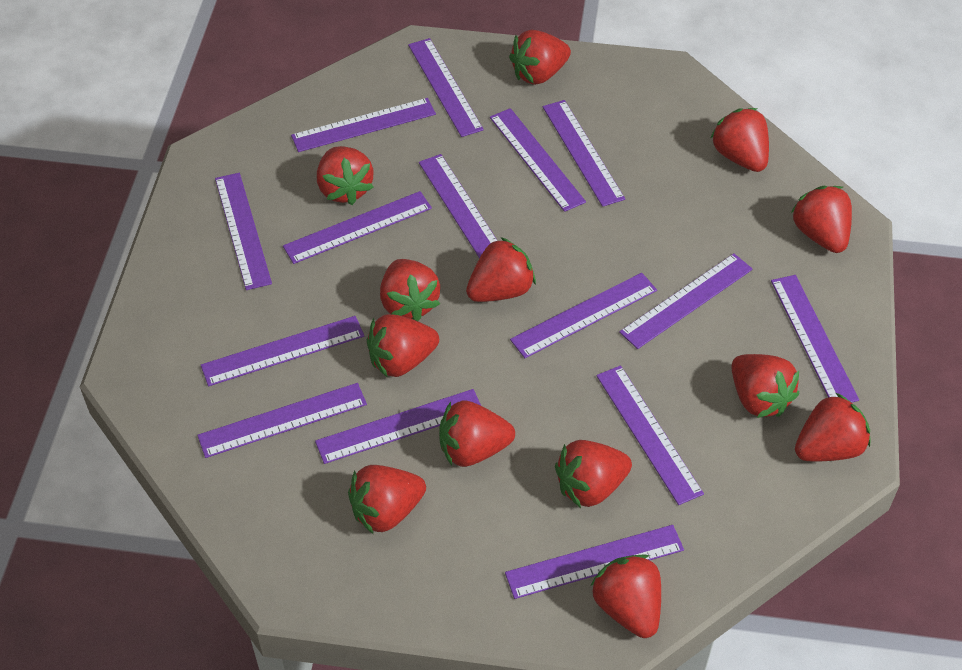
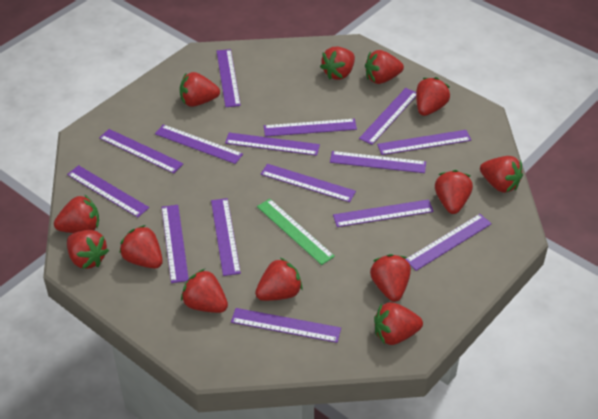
green ruler: 0 -> 1

